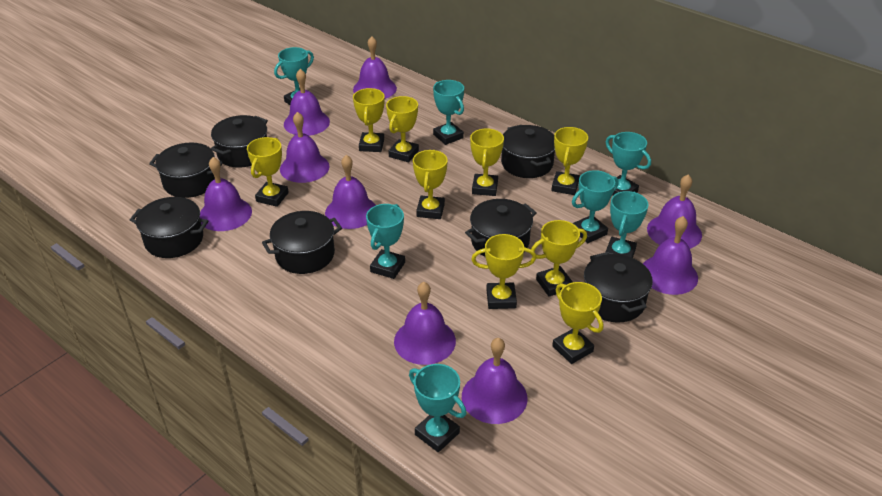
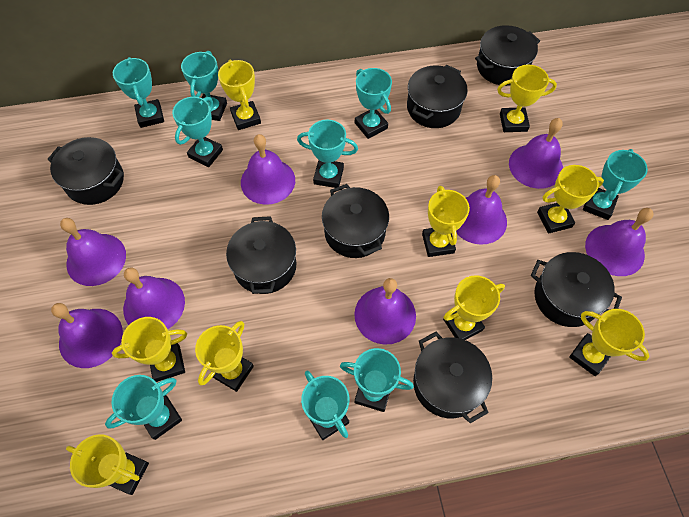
purple bell: 9 -> 8
turquoise trophy: 7 -> 9

